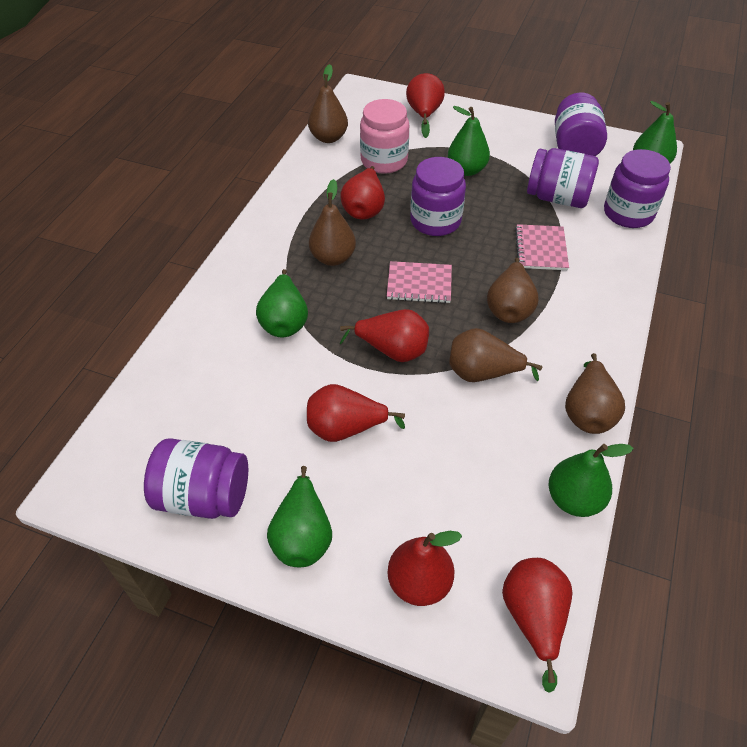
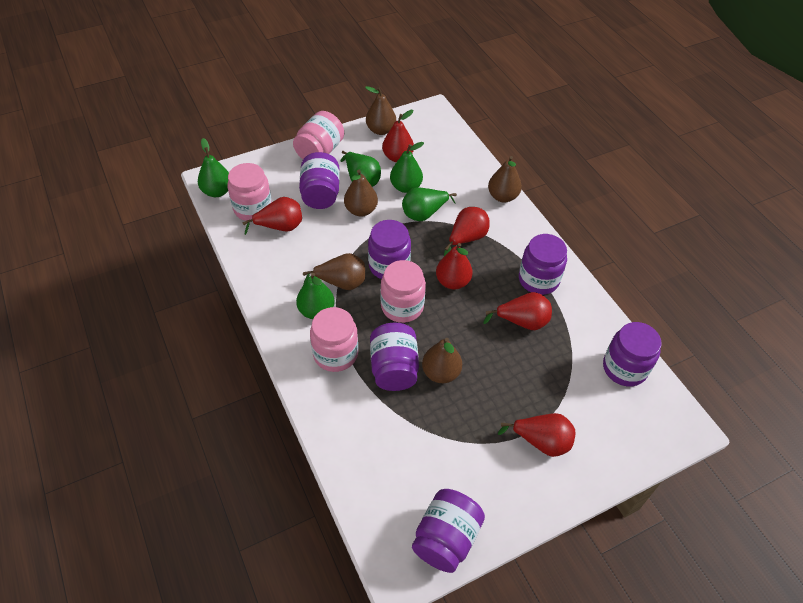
pink jar: 1 -> 4
pink notebook: 2 -> 0
purple jar: 5 -> 6

